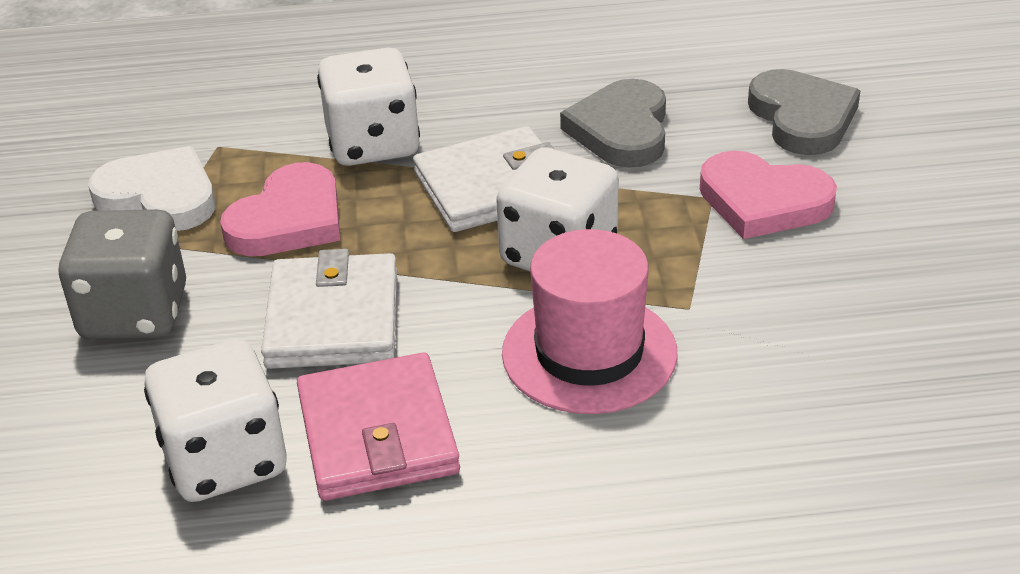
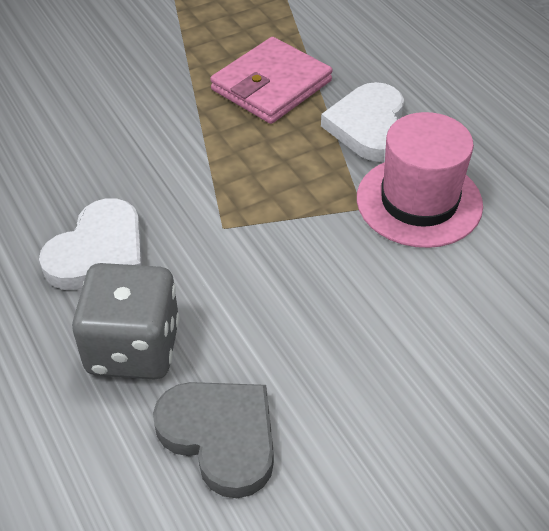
grey heart: 2 -> 1
pink heart: 2 -> 0
white dice: 3 -> 0
white heart: 1 -> 2
white wallet: 2 -> 0

